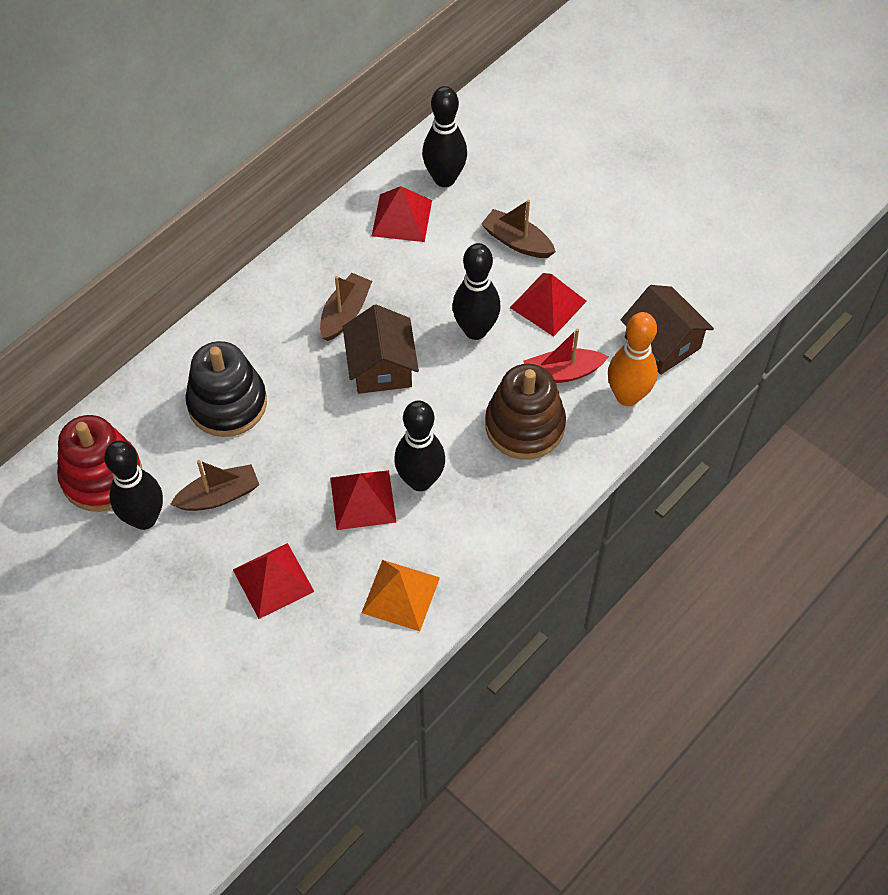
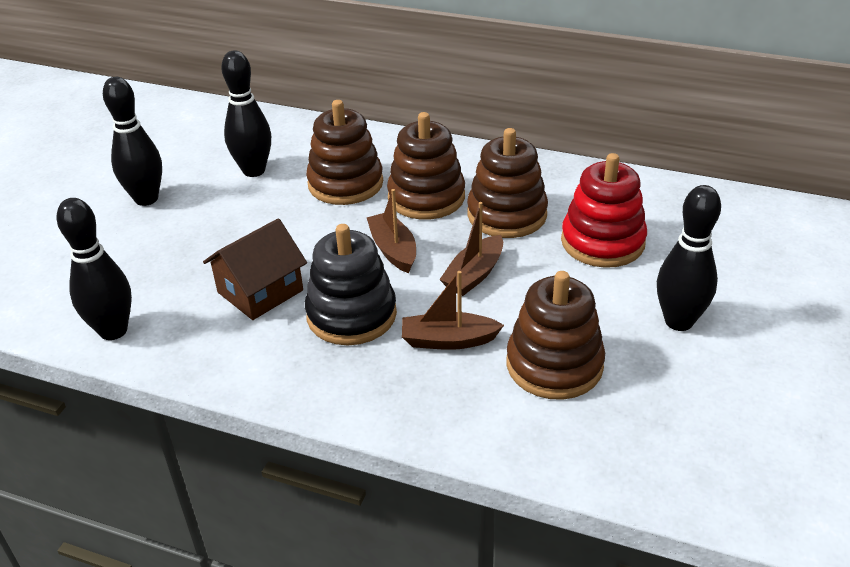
brown house: 2 -> 1
brown stacking toy: 1 -> 4
orange bowling pin: 1 -> 0
orange pyramid: 1 -> 0
red boat: 1 -> 0
red pyramid: 4 -> 0

